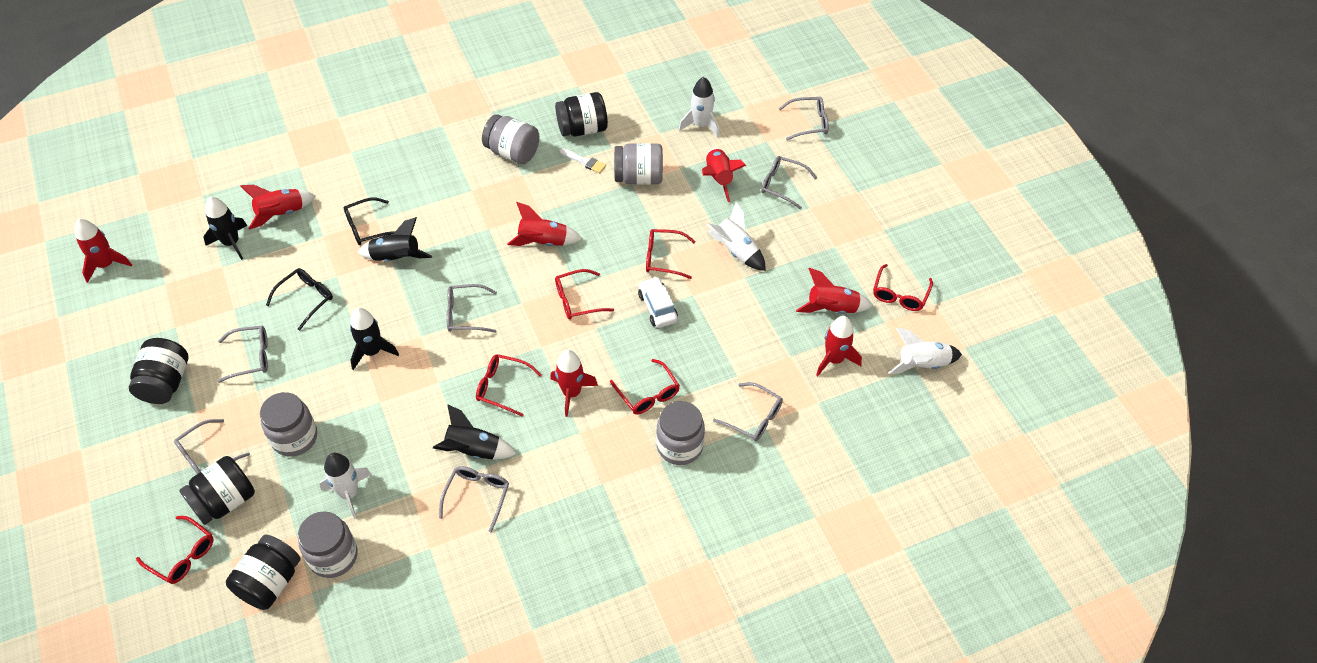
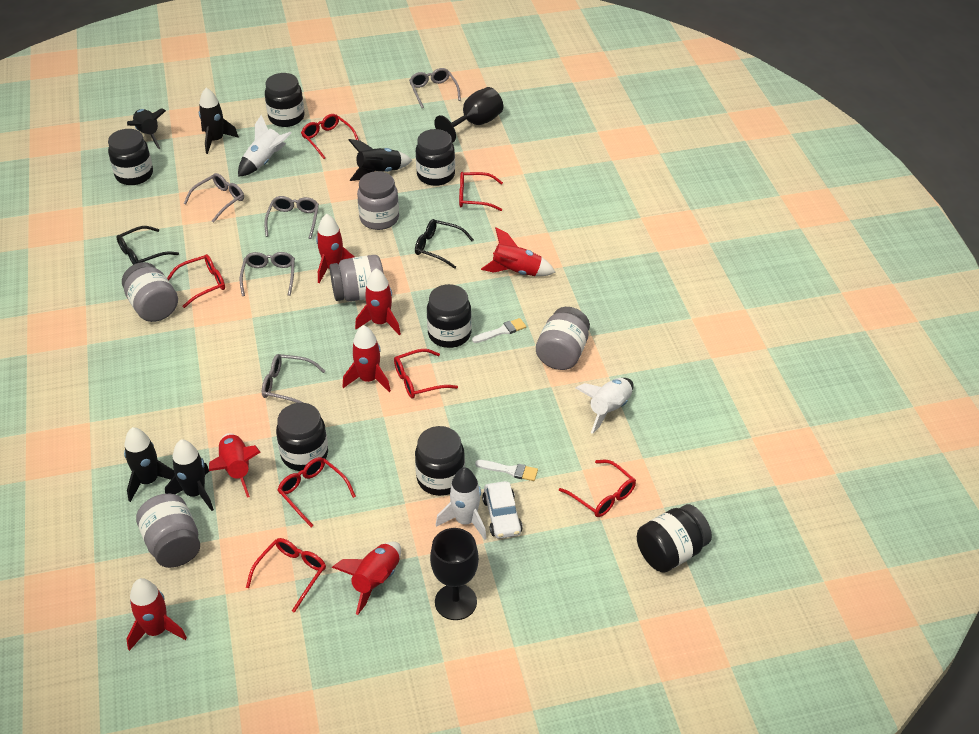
black goblet: 0 -> 2
black jar: 4 -> 7
black rocket: 4 -> 5
grey glasses: 7 -> 5
red glasses: 6 -> 7
white brush: 1 -> 2
white rocket: 4 -> 3

